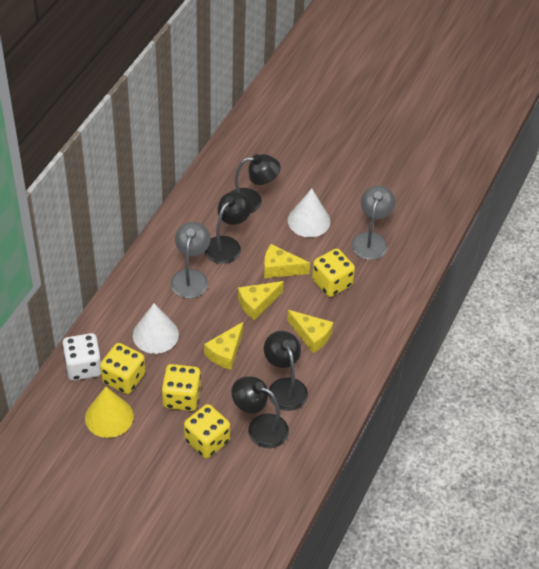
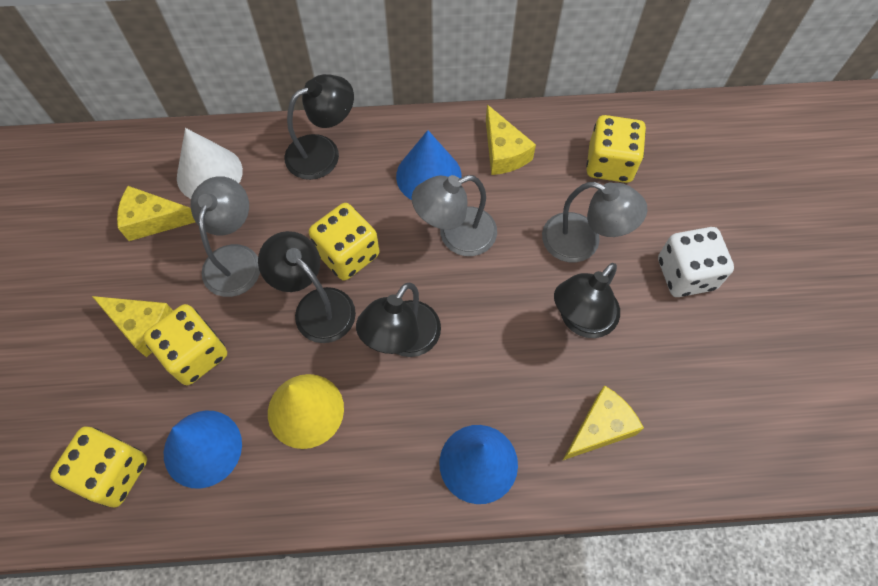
blue cone: 0 -> 3
grey lamp: 2 -> 3
white cone: 2 -> 1

